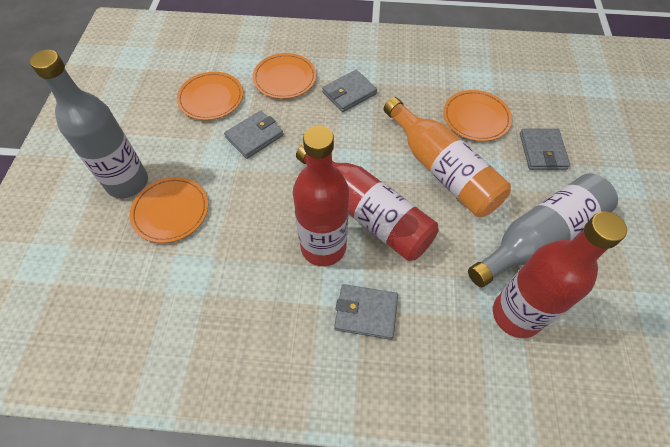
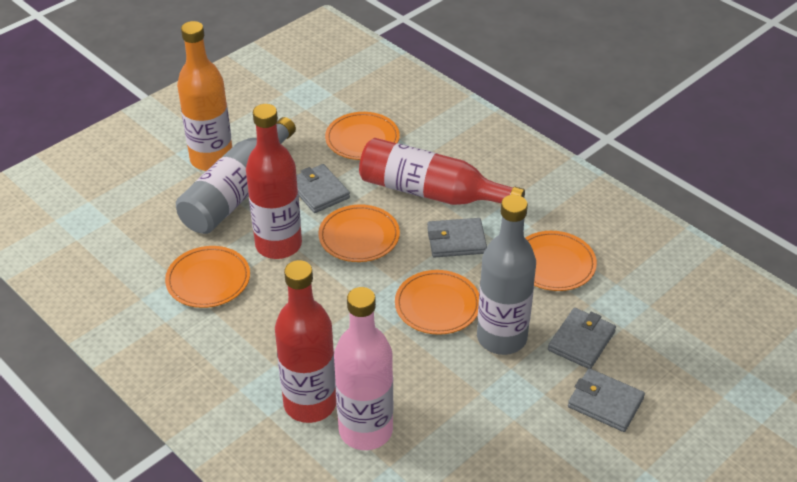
orange plate: 4 -> 5
pink bottle: 0 -> 1

